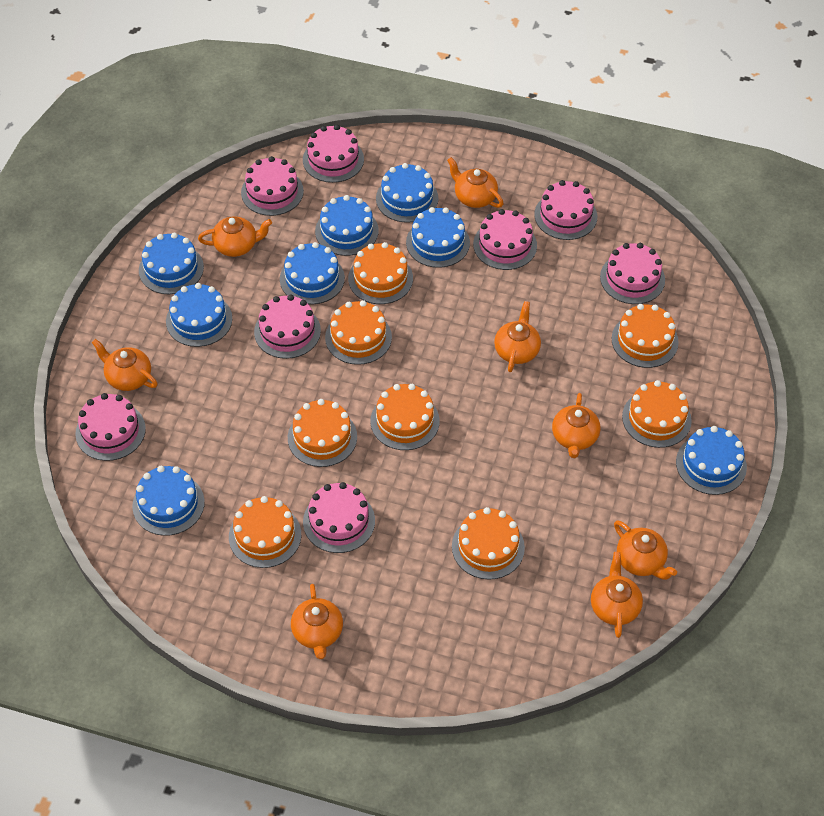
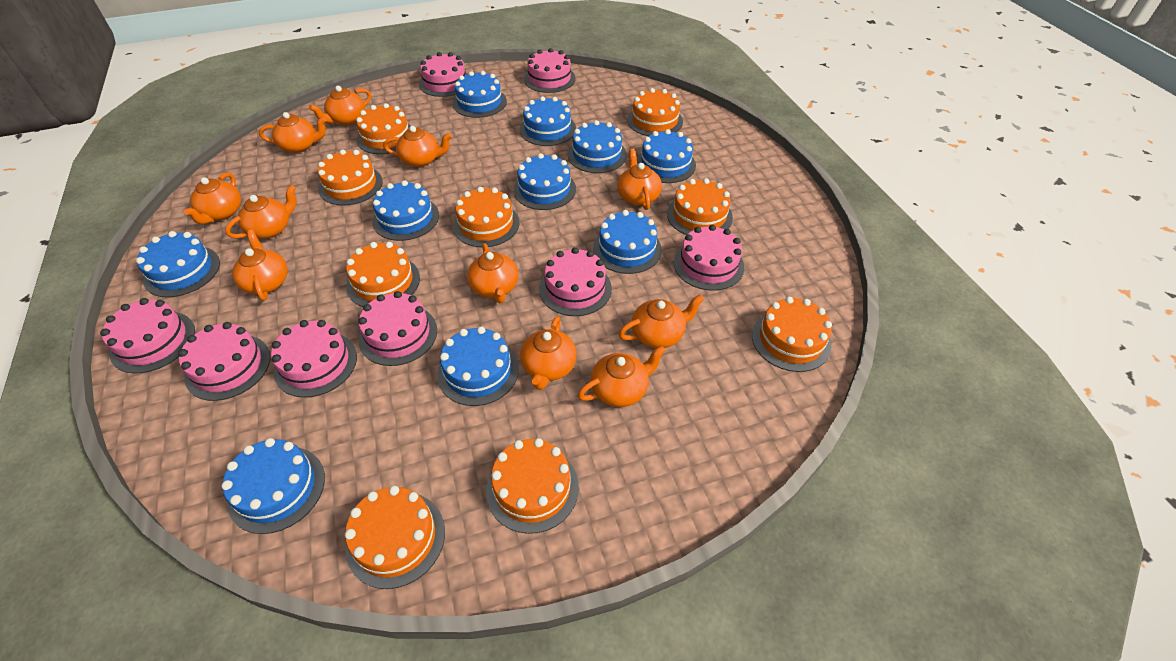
blue cake: 8 -> 10
orange cake: 8 -> 9
orange teapot: 8 -> 11

